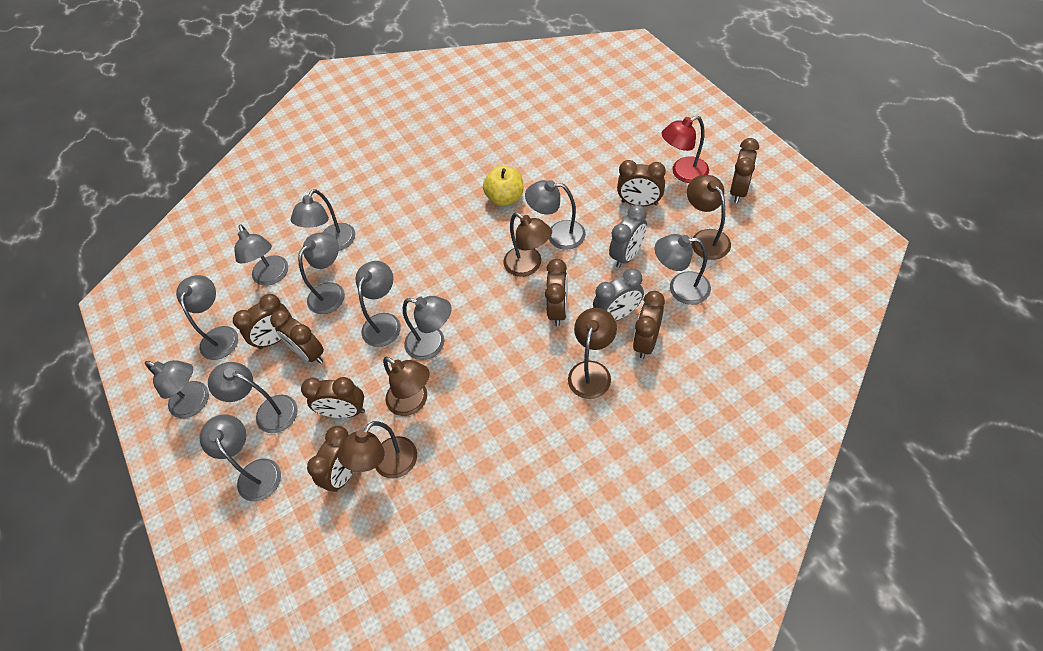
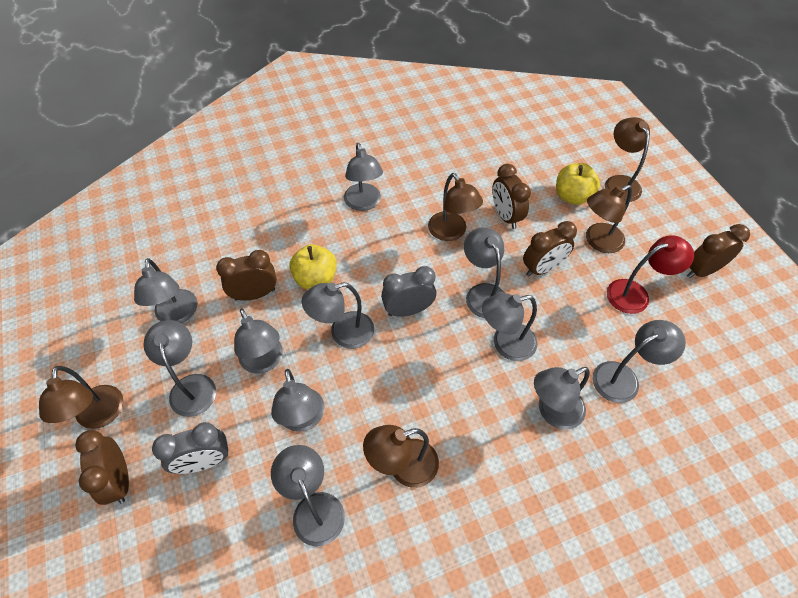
brown clock: 8 -> 5
yellow apple: 1 -> 2

